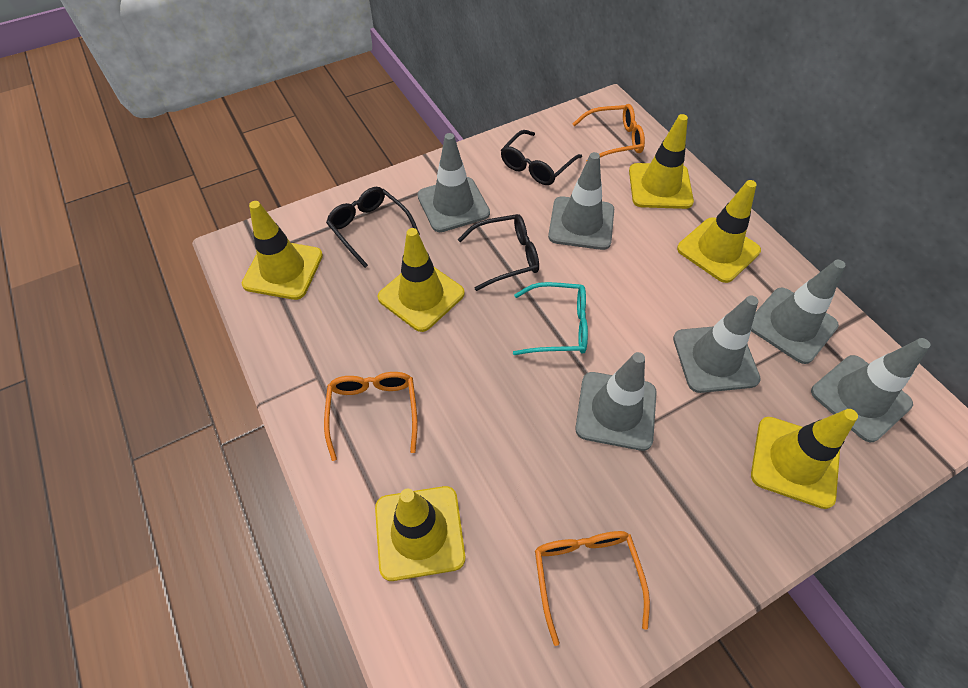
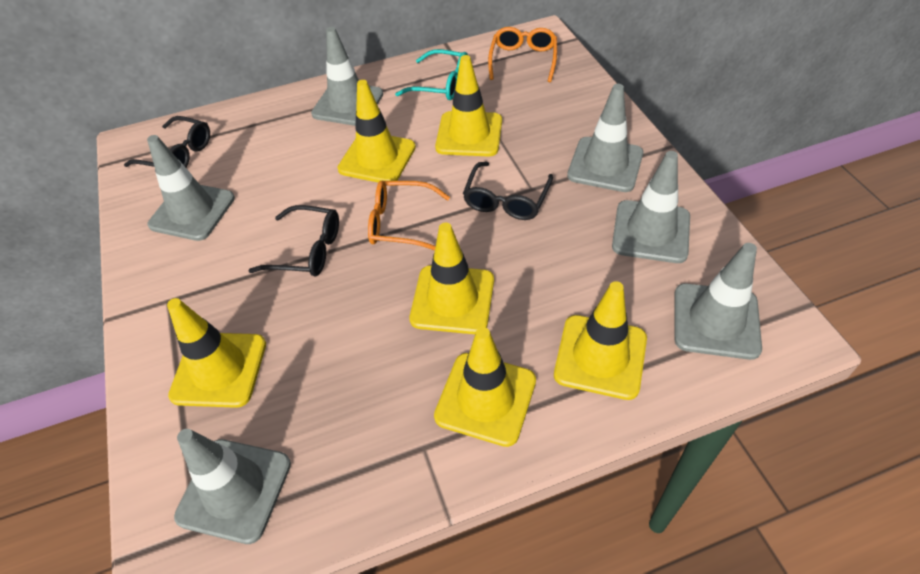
orange glasses: 3 -> 2

